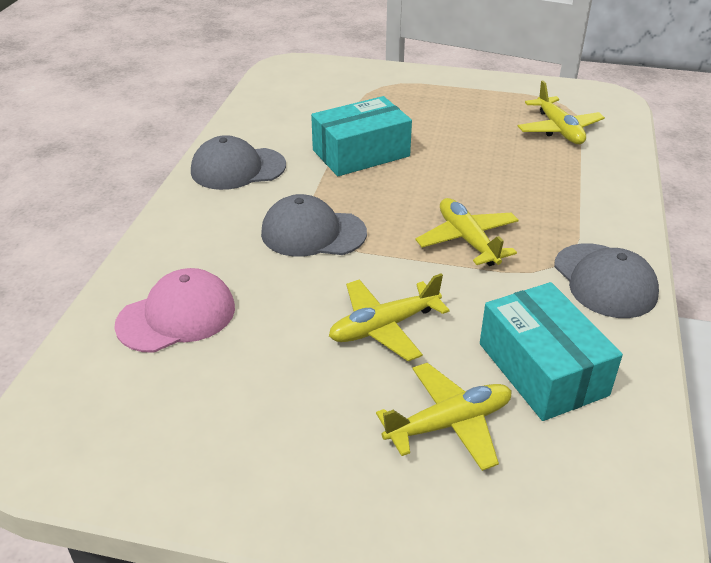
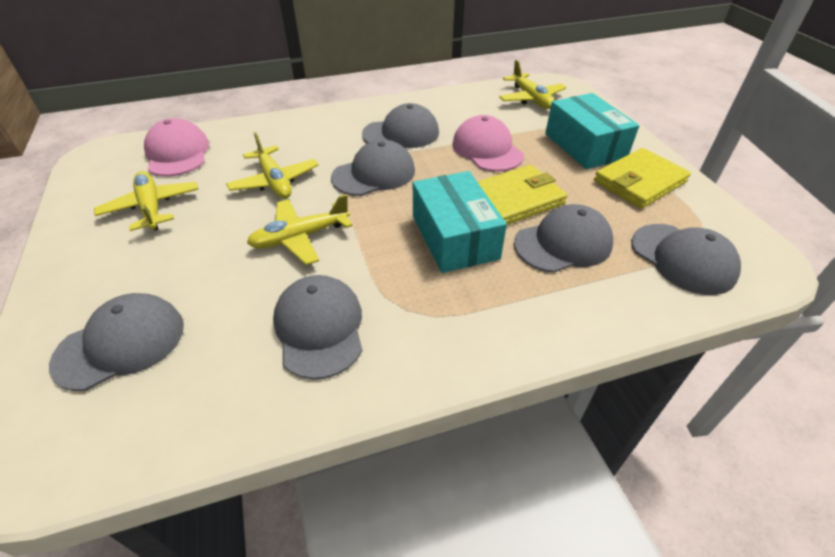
grey cap: 3 -> 6
pink cap: 1 -> 2
yellow wallet: 0 -> 2

